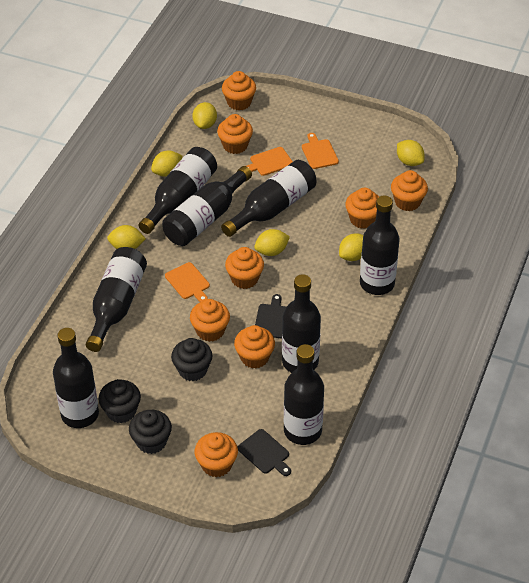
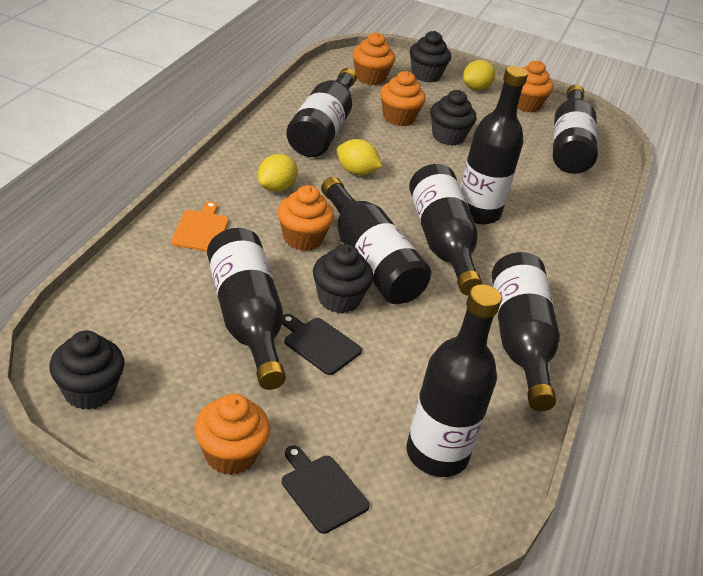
black cupcake: 3 -> 4
orange cupcake: 8 -> 5
orange cutting board: 3 -> 1
yellow lemon: 6 -> 3

